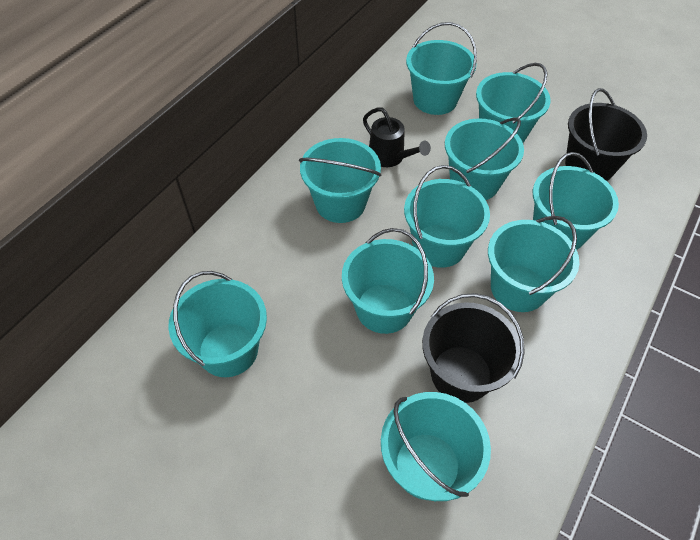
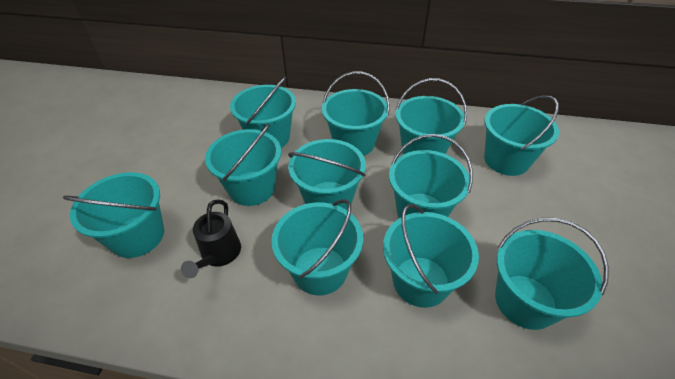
black bucket: 2 -> 0
turquoise bucket: 10 -> 11

